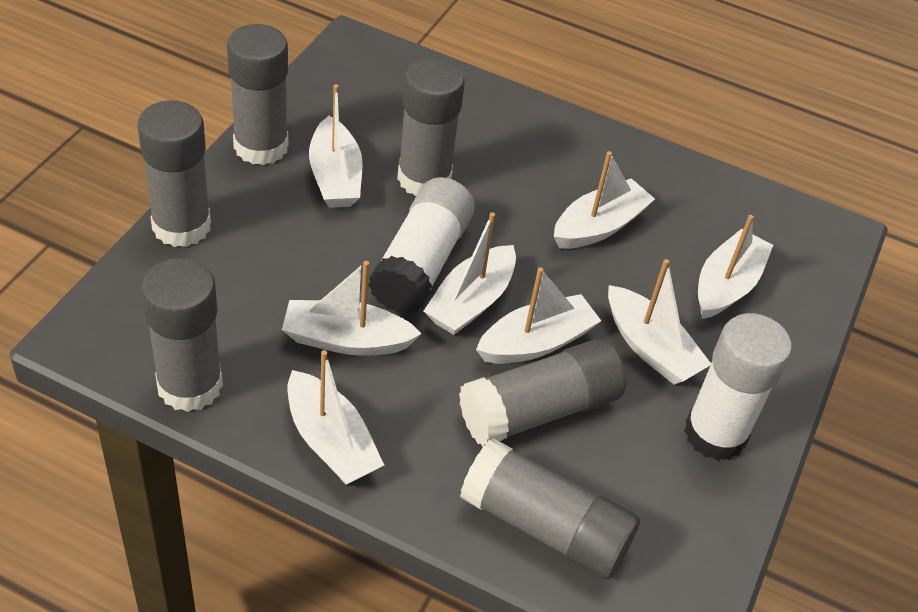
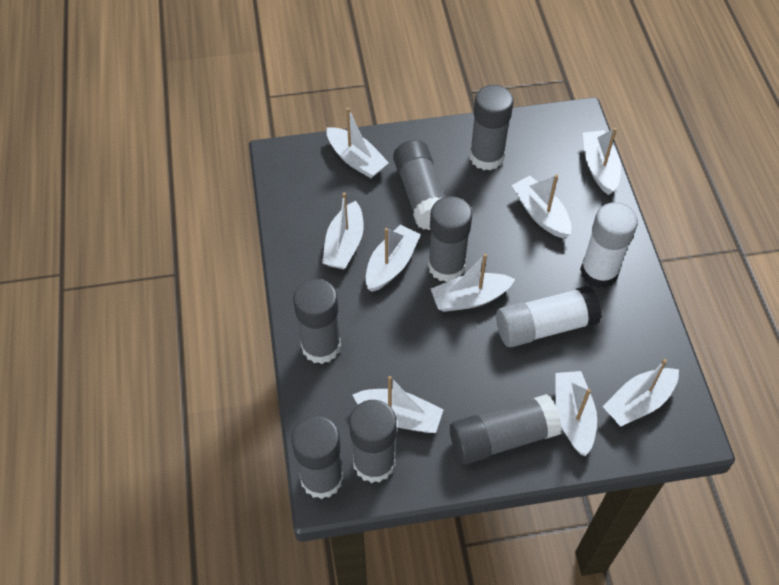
grey glue stick: 6 -> 7
white boat: 8 -> 9

